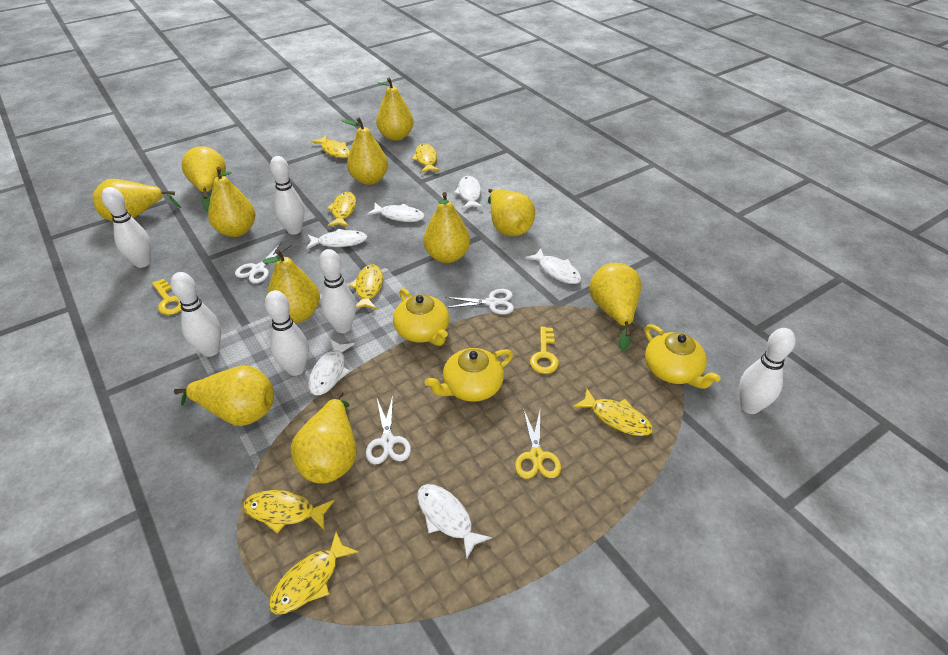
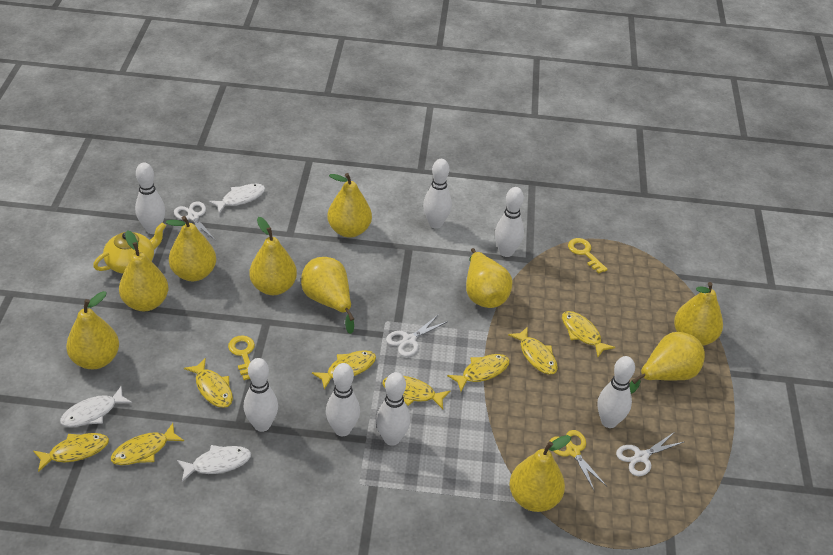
white bowling pin: 6 -> 7
white fish: 6 -> 3
yellow fish: 7 -> 8
yellow pear: 11 -> 10
yellow teapot: 3 -> 1

